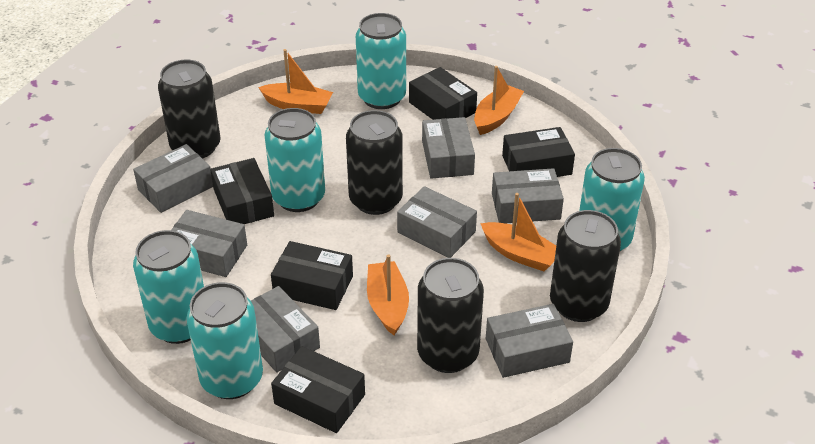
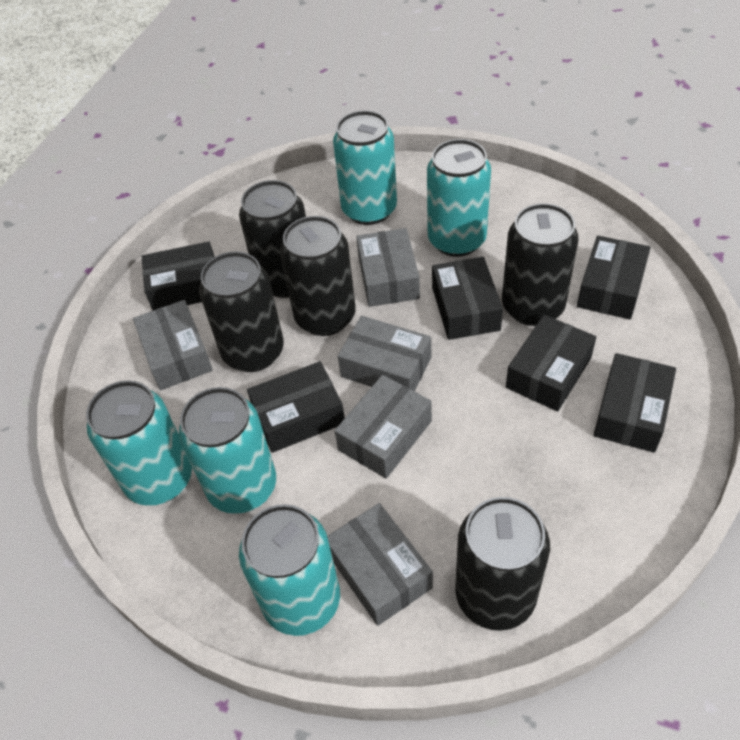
black box: 5 -> 6
black can: 4 -> 5
grey box: 7 -> 5
orange boat: 4 -> 0

